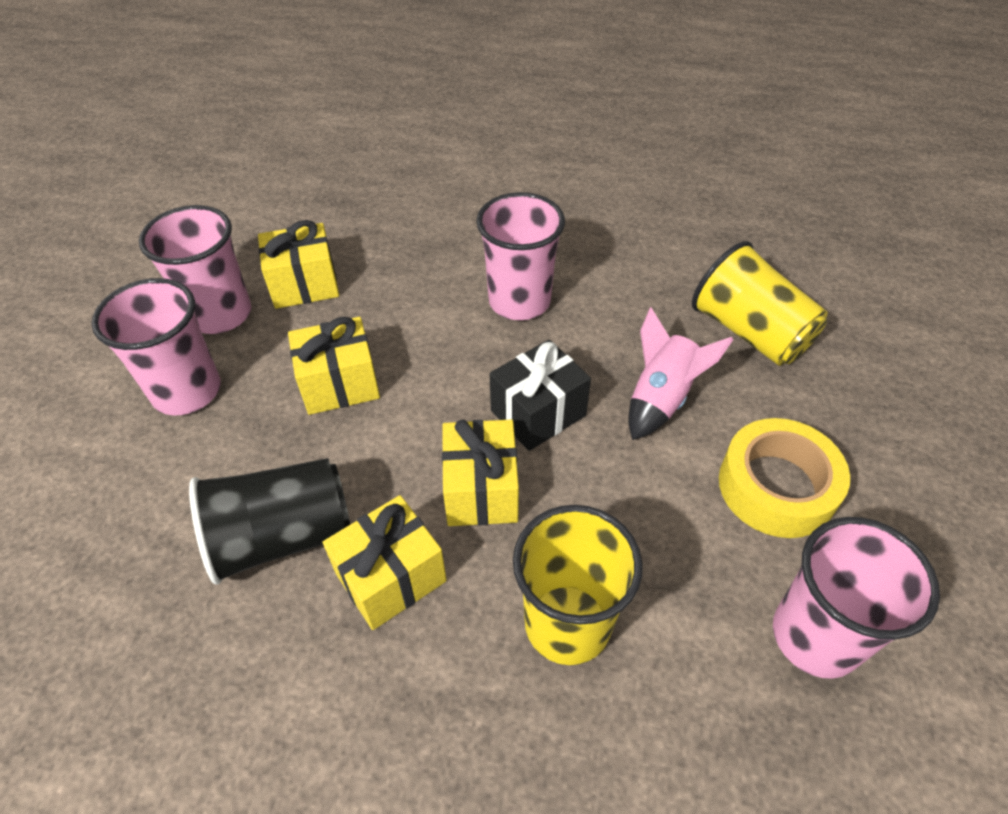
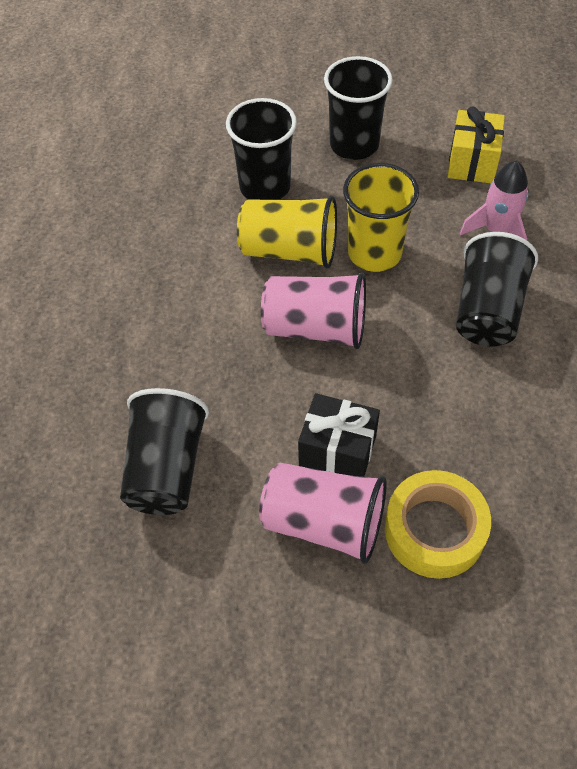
black cup: 1 -> 4
pink cup: 4 -> 2
yellow gift: 4 -> 1

